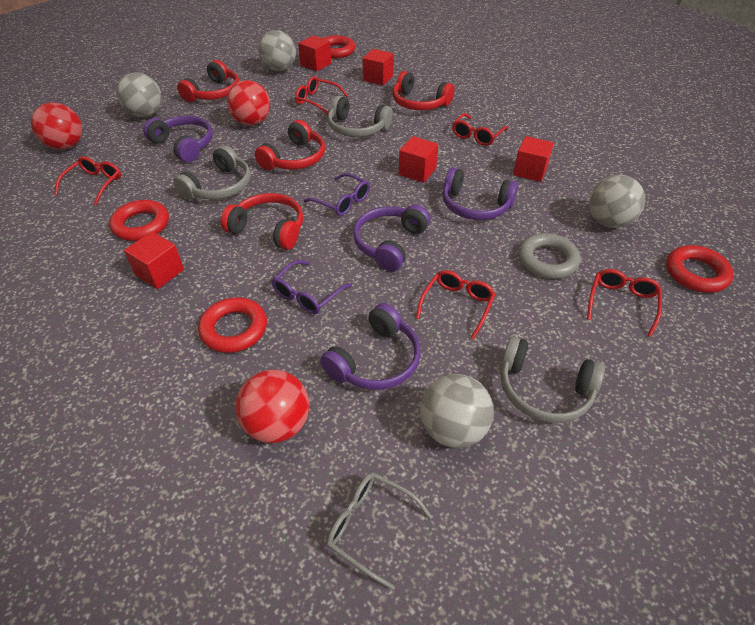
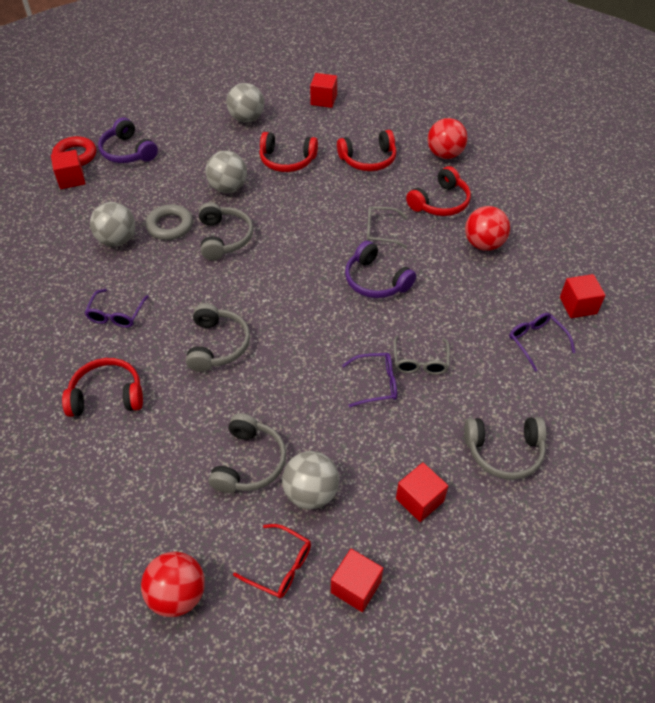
grey glasses: 1 -> 2
grey headphones: 3 -> 4
purple glasses: 2 -> 3
purple headphones: 4 -> 2
red glasses: 5 -> 1
red ring: 4 -> 1

